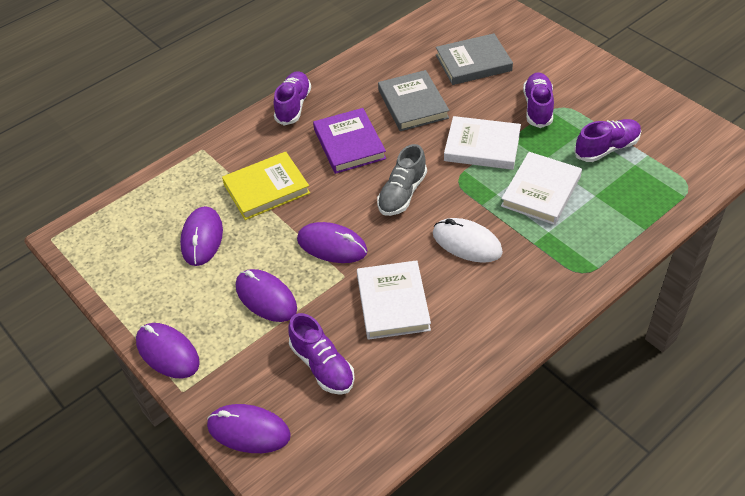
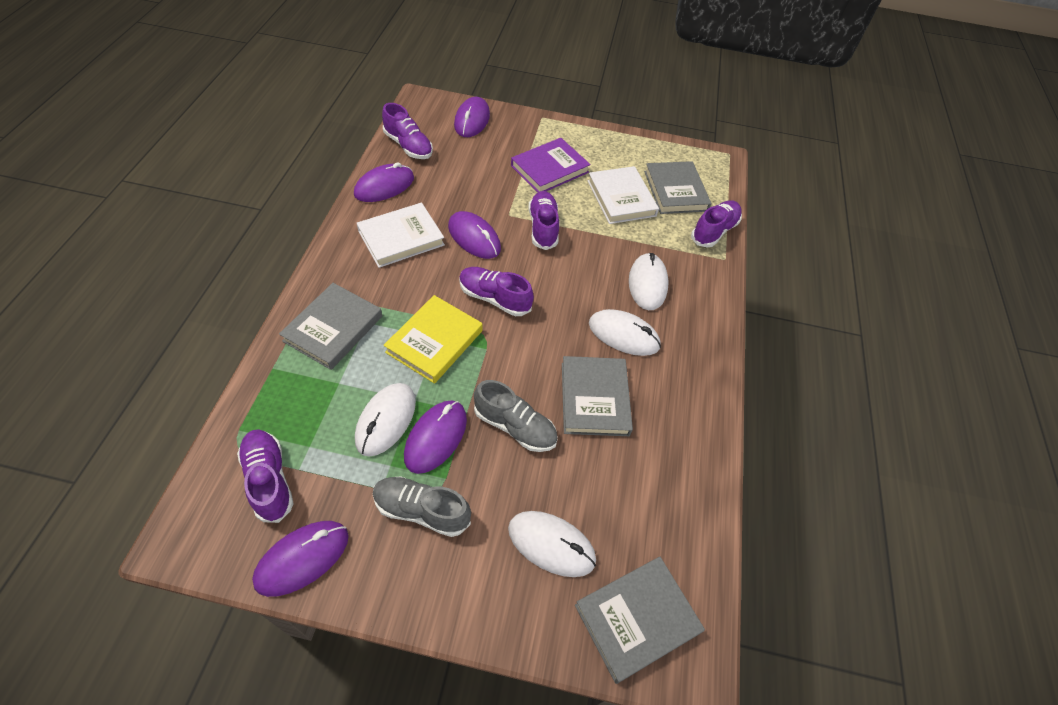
grey book: 2 -> 4
grey shoe: 1 -> 2
purple shoe: 4 -> 5
white book: 3 -> 2
white mouse: 1 -> 4

